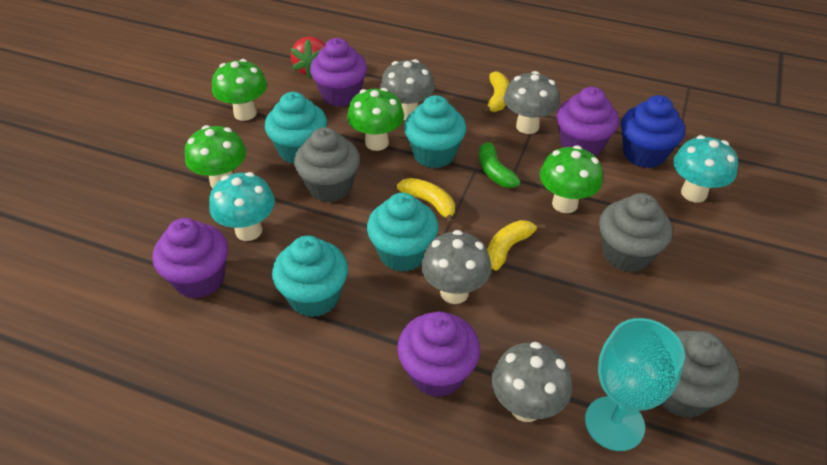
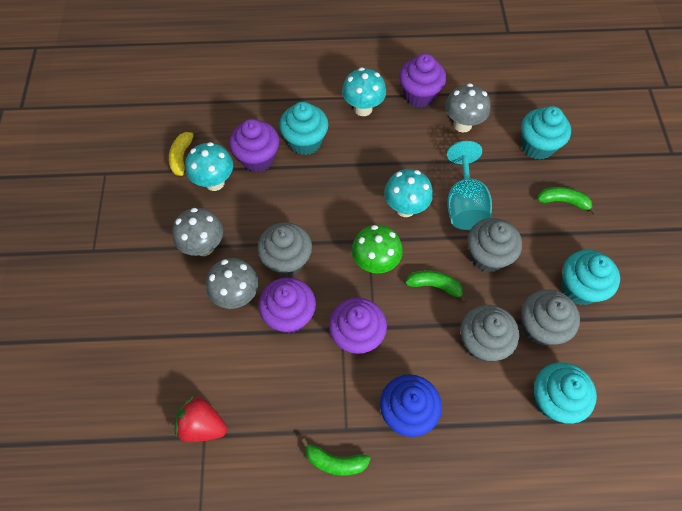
green banana: 1 -> 3
green mushroom: 4 -> 1
grey cupcake: 3 -> 4
grey mushroom: 4 -> 3
turquoise mushroom: 2 -> 3
yellow banana: 3 -> 1

